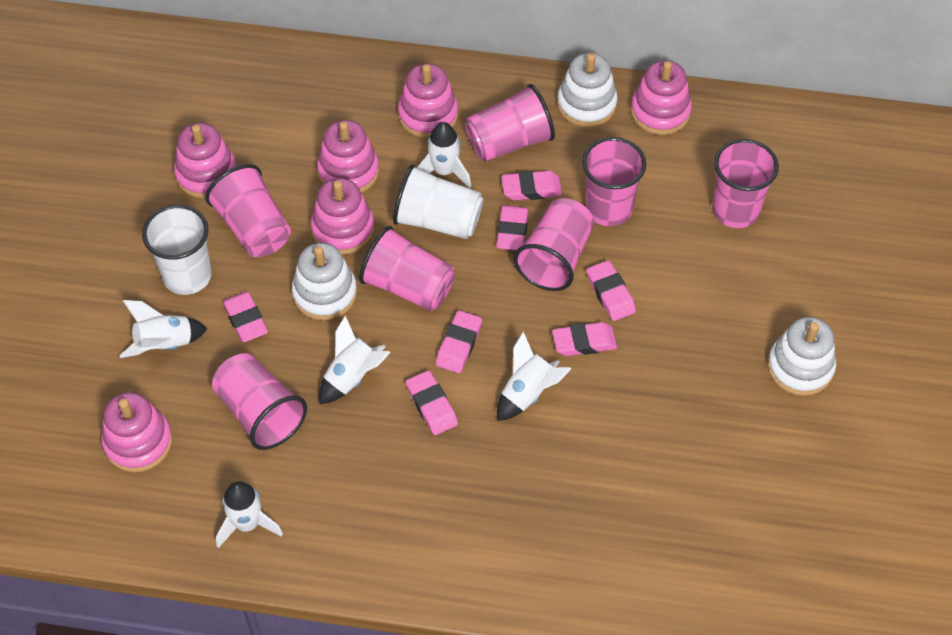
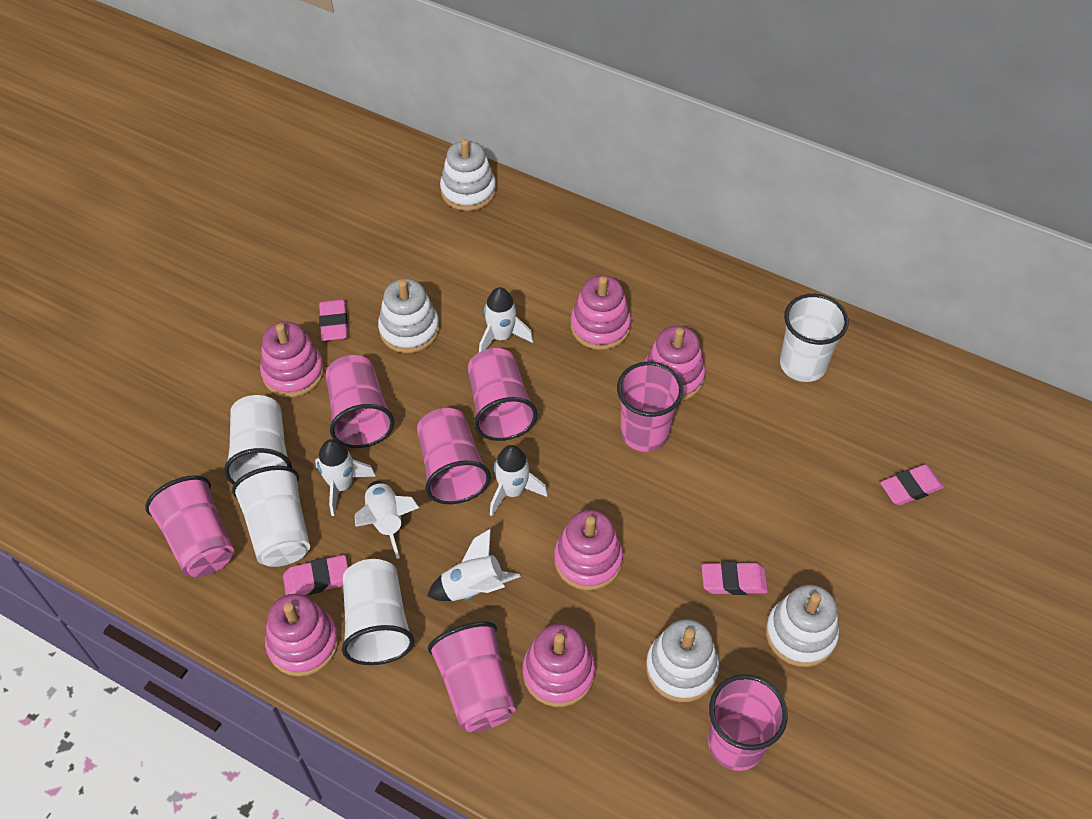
pink eraser: 7 -> 4
white cup: 2 -> 4
white stacking toy: 3 -> 4

